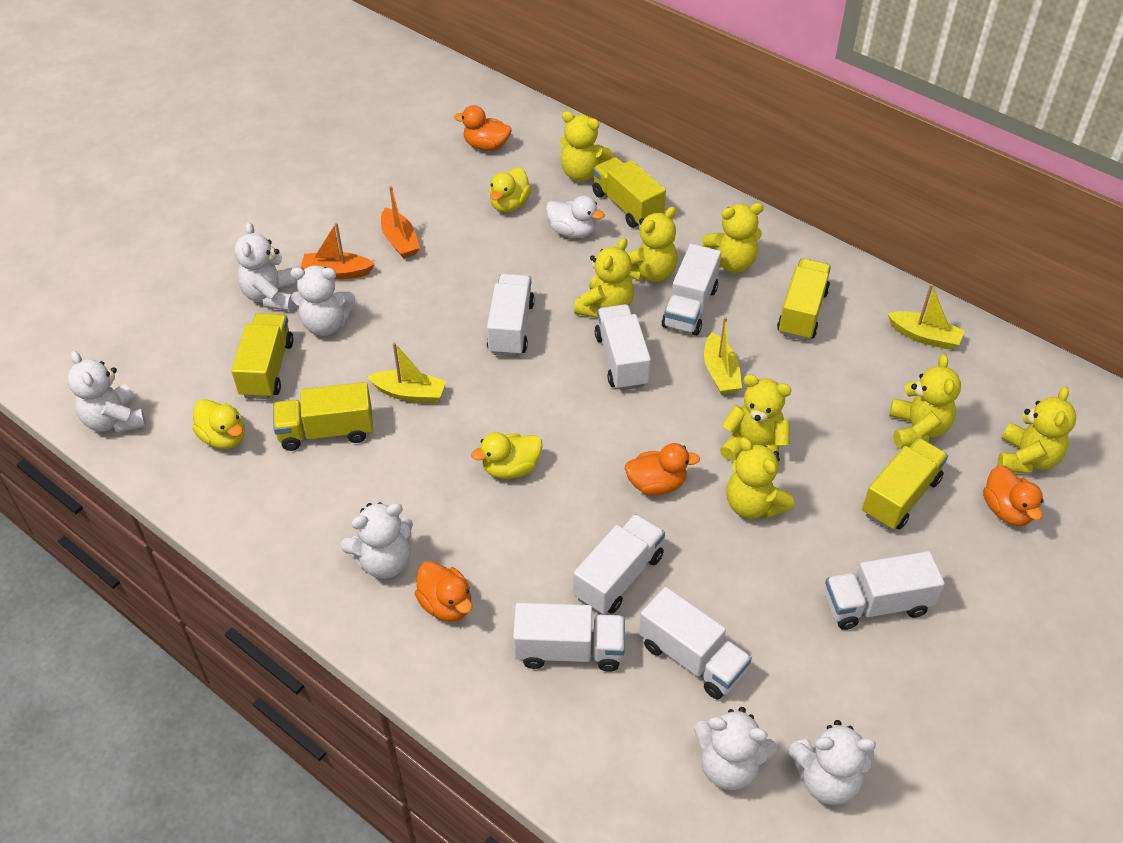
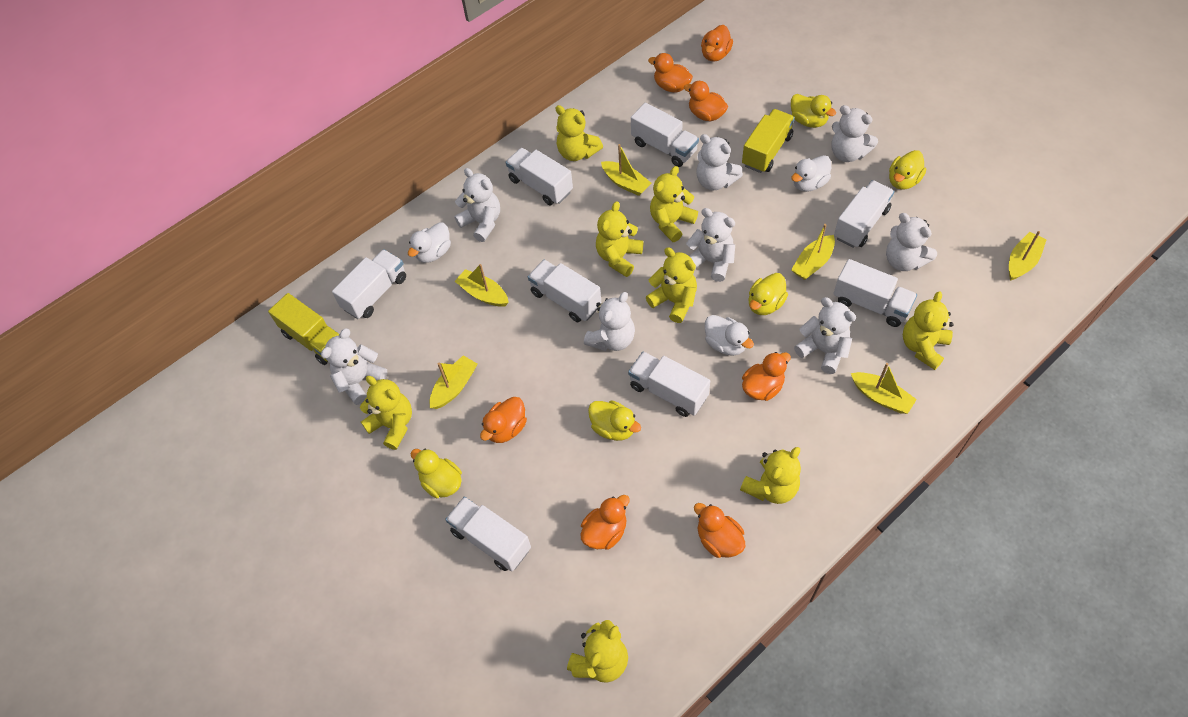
orange boat: 2 -> 0
orange duck: 4 -> 7
white duck: 1 -> 3
white teddy bear: 6 -> 8
white truck: 7 -> 8
yellow boat: 3 -> 6
yellow duck: 3 -> 5
yellow truck: 5 -> 2

